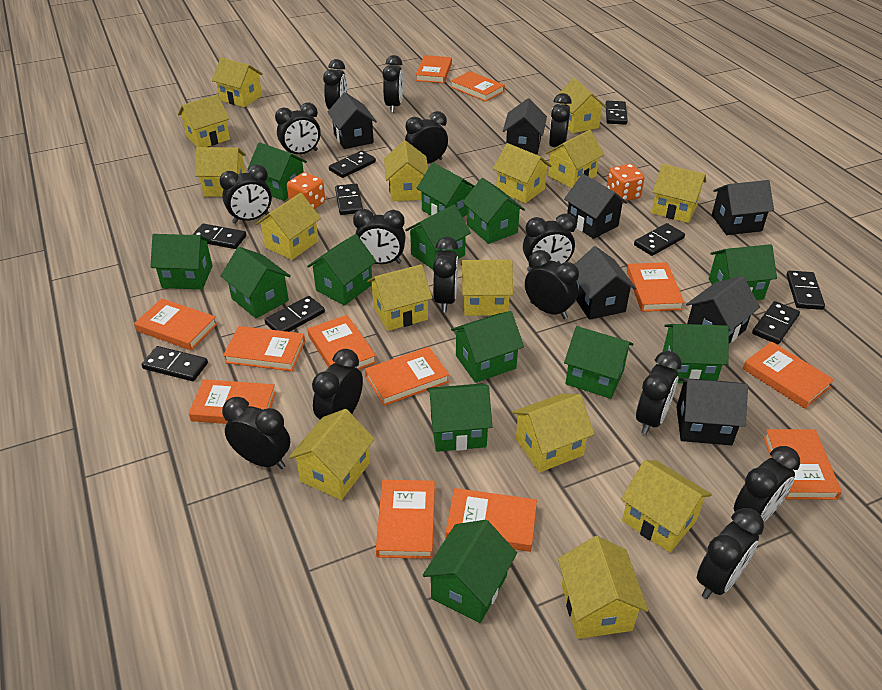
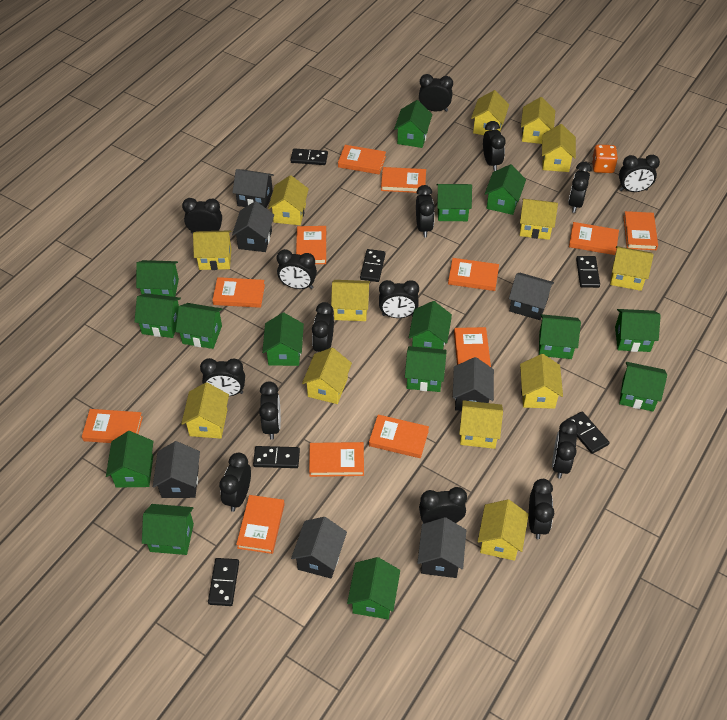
black domino: 9 -> 6
green house: 13 -> 15
orange dice: 2 -> 1
yellow house: 15 -> 13

